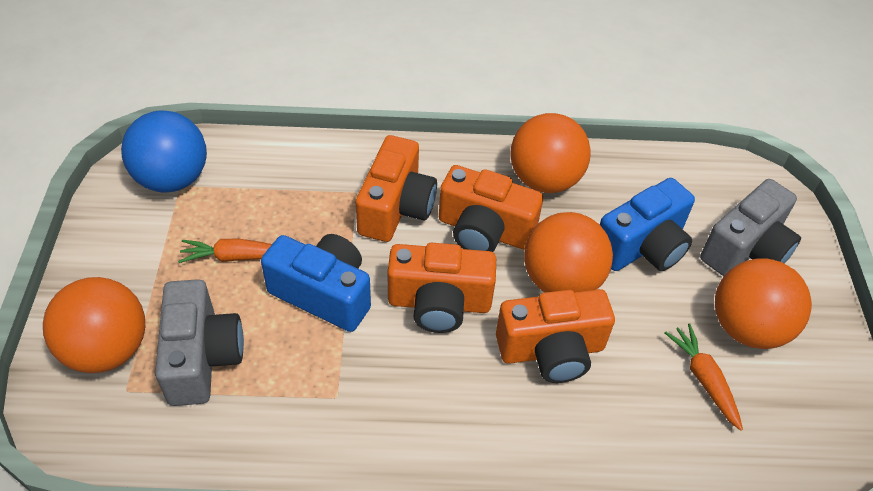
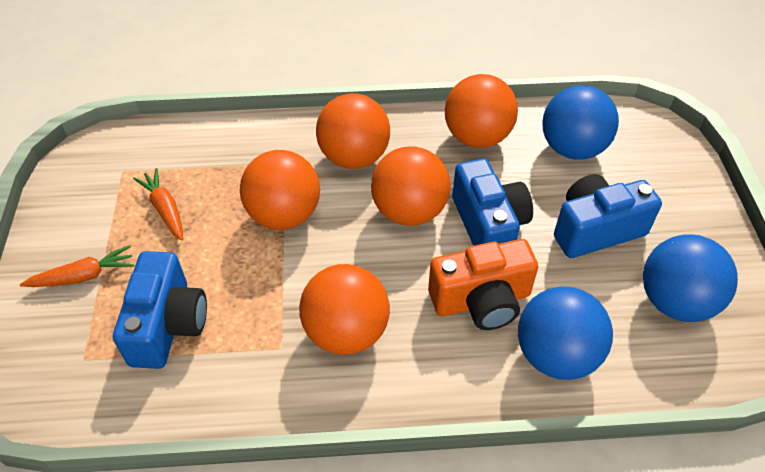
blue ball: 1 -> 3
blue camera: 2 -> 3
grey camera: 2 -> 0
orange ball: 4 -> 5
orange camera: 4 -> 1

